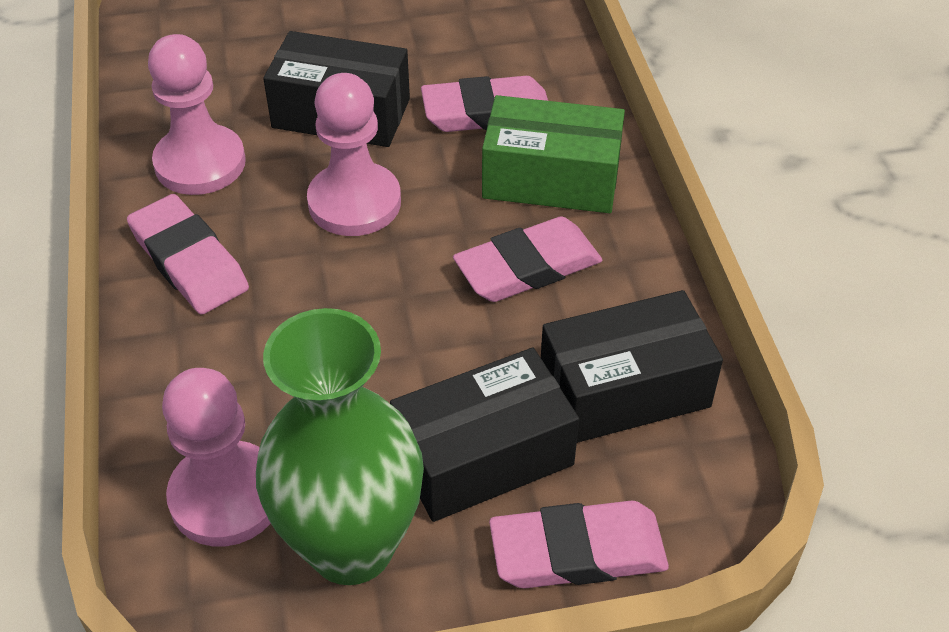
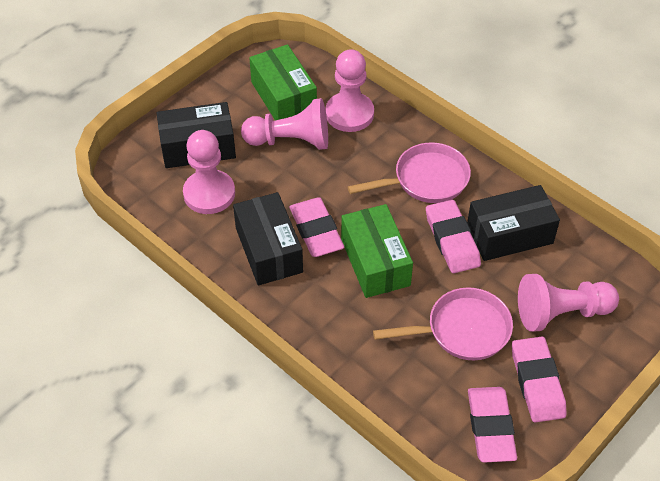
green box: 1 -> 2
green vase: 1 -> 0
pink pan: 0 -> 2
pink pawn: 3 -> 4

